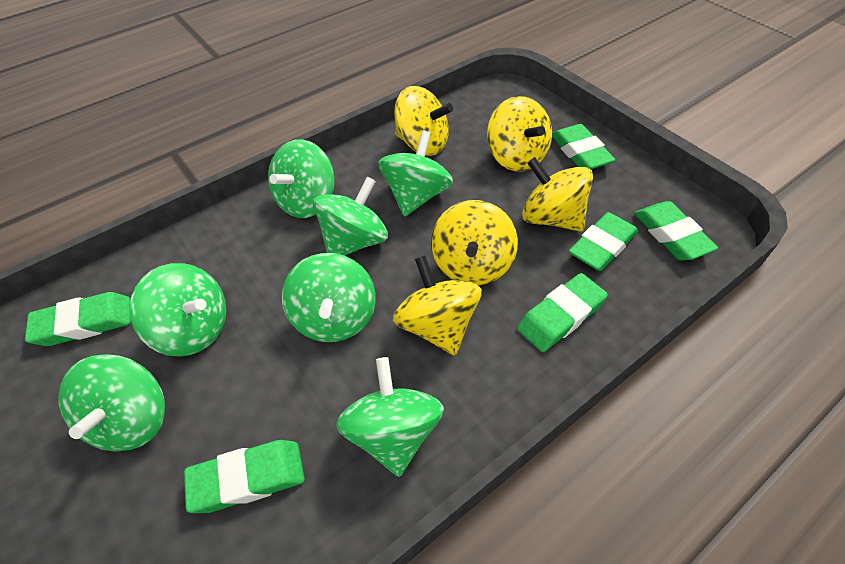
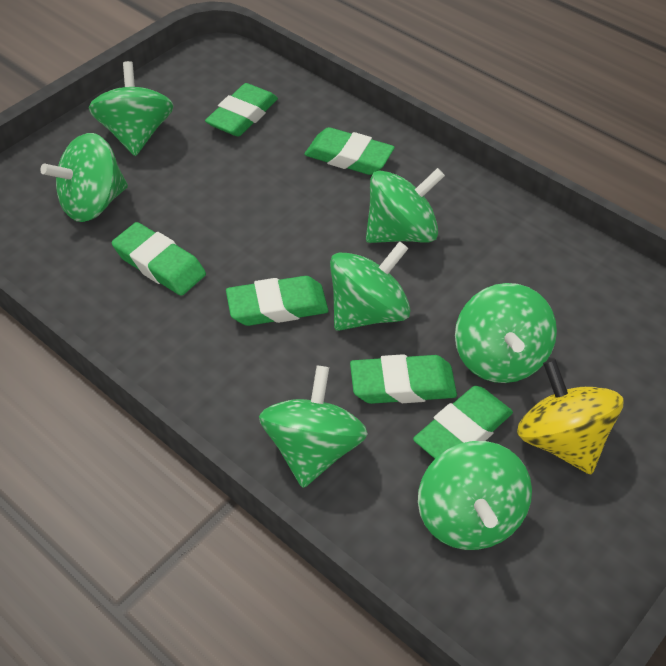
yellow spinning top: 5 -> 1

